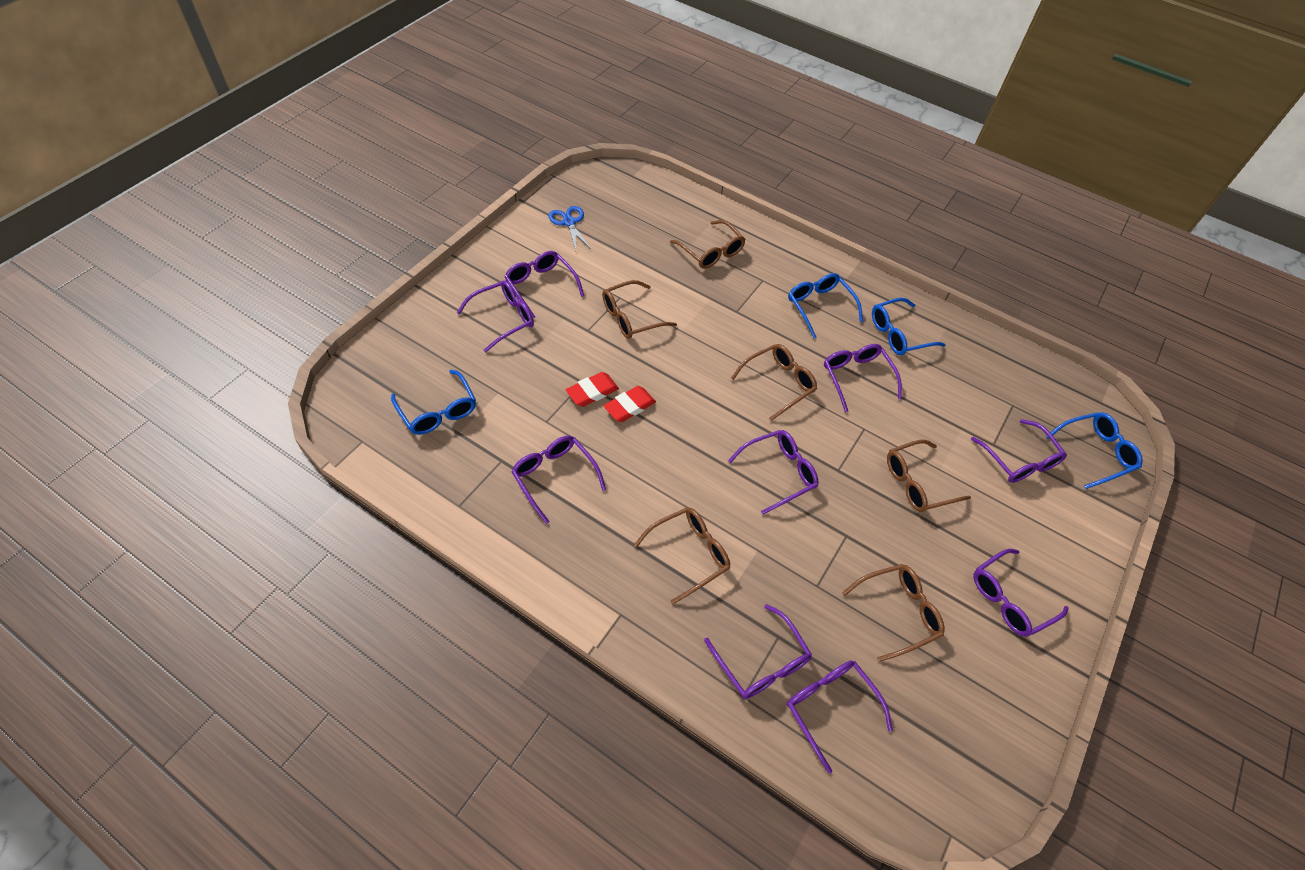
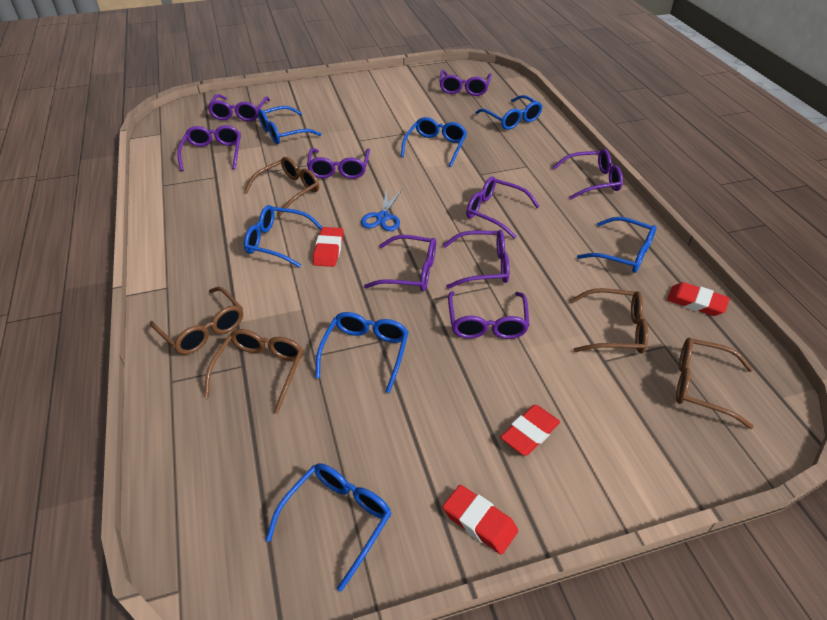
blue glasses: 4 -> 7
brown glasses: 6 -> 5
red eraser: 2 -> 4

